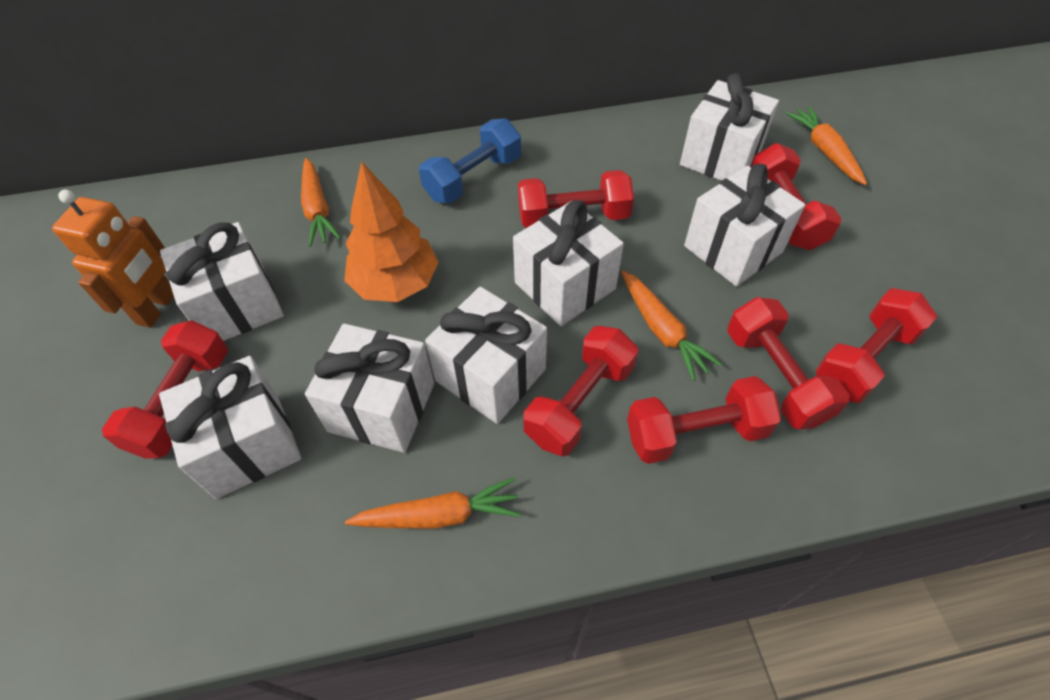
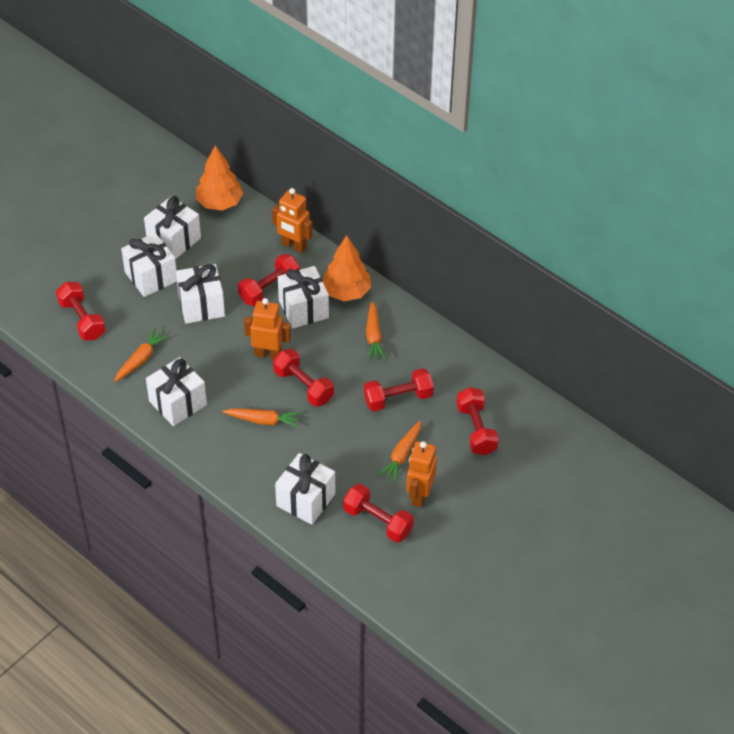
blue dumbbell: 1 -> 0
orange robot: 1 -> 3
orange tree: 1 -> 2
red dumbbell: 7 -> 6
white gift: 7 -> 6

